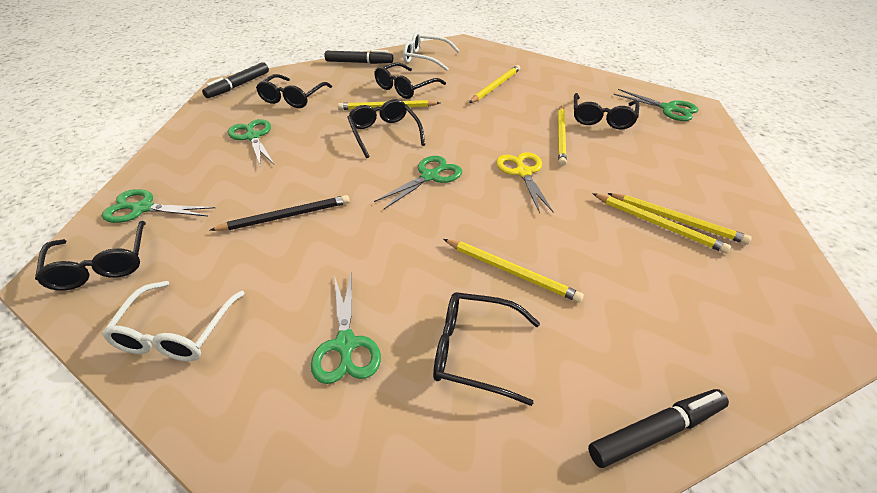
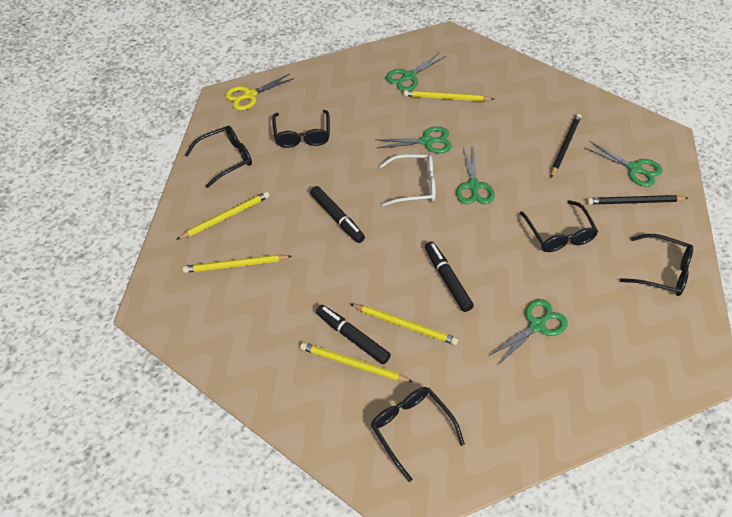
black glasses: 6 -> 5
black pencil: 1 -> 2
white glasses: 2 -> 1
yellow pencil: 6 -> 5

